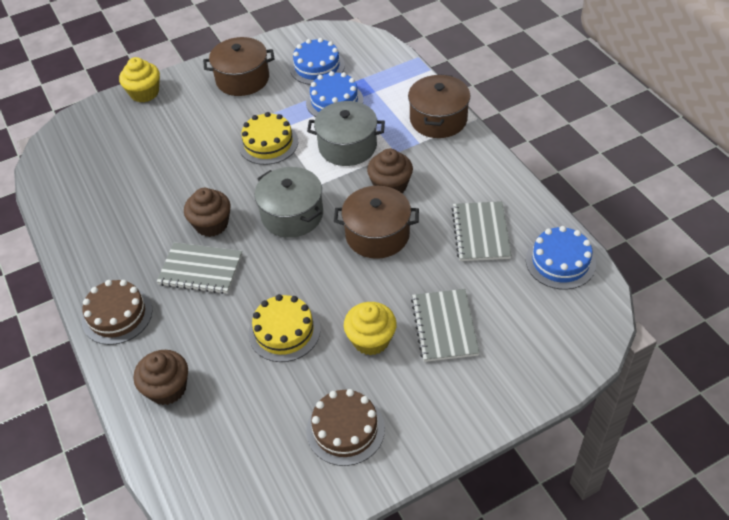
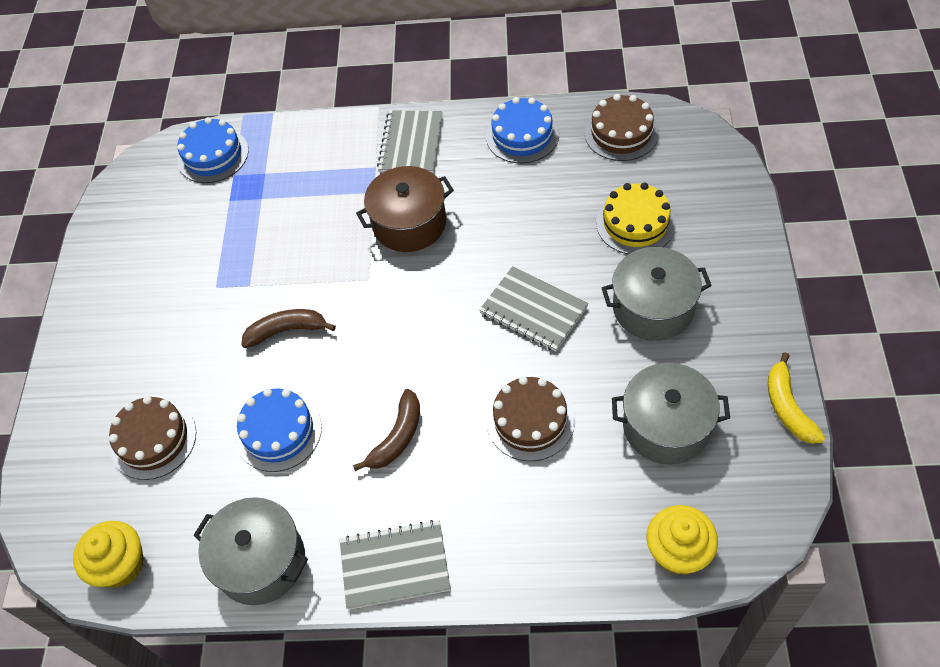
brown banana: 0 -> 2
brown cake: 2 -> 3
brown cupcake: 3 -> 0
brown pot: 3 -> 1
grey pot: 2 -> 3
yellow banana: 0 -> 1
yellow cake: 2 -> 1

